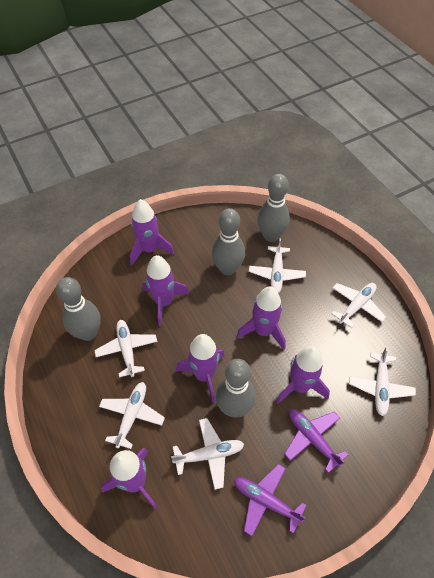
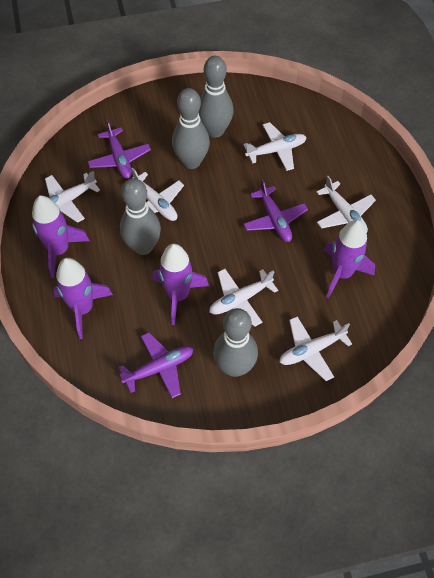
purple plane: 2 -> 3
purple rocket: 6 -> 4

